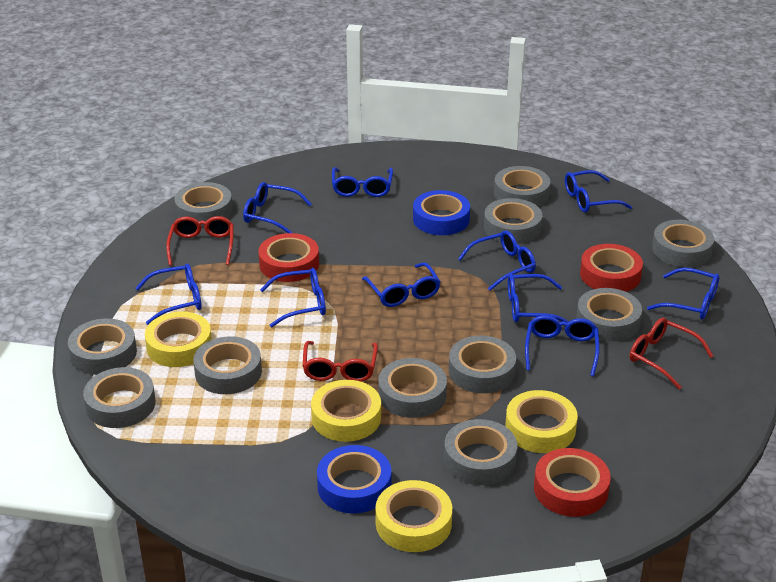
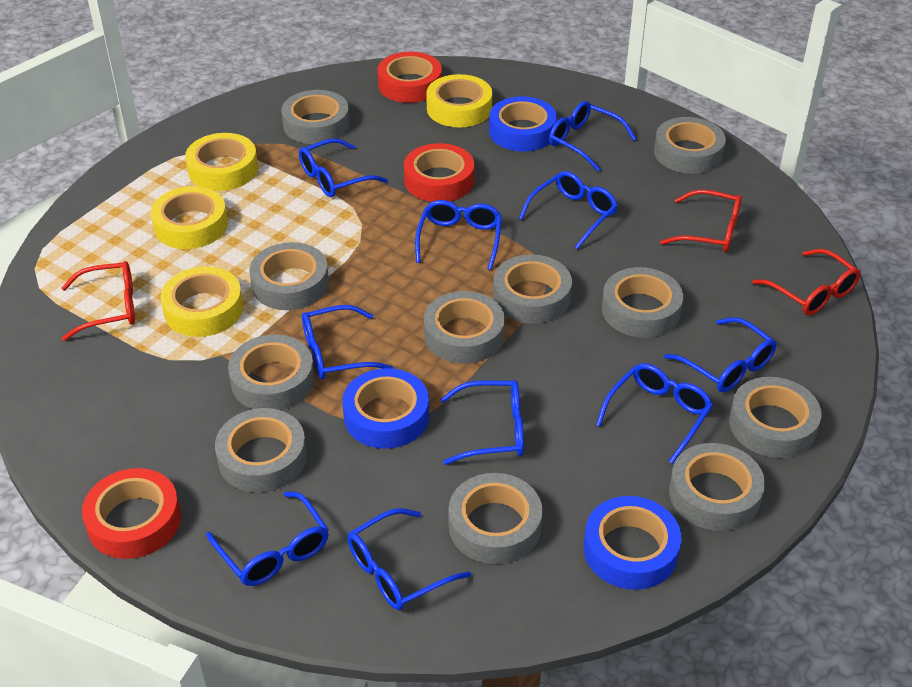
blue tape: 2 -> 3

